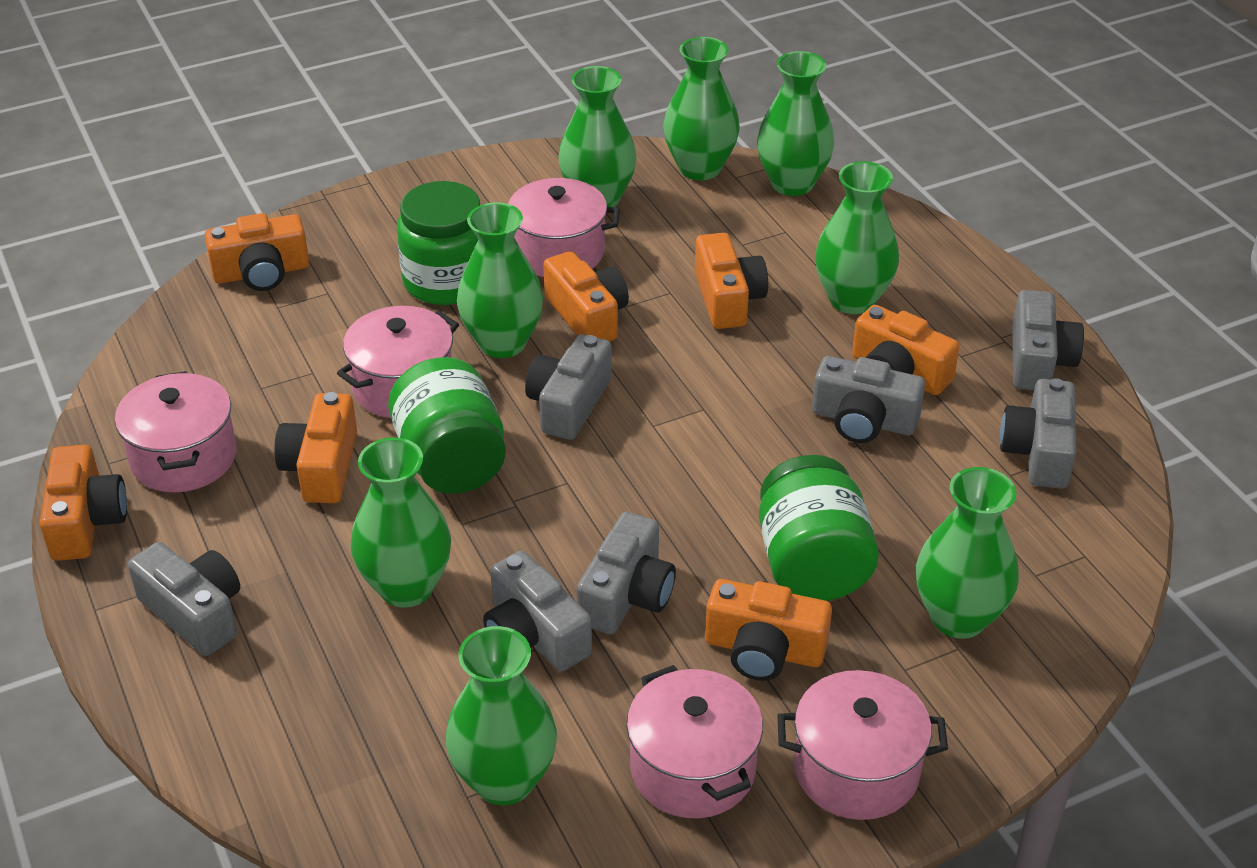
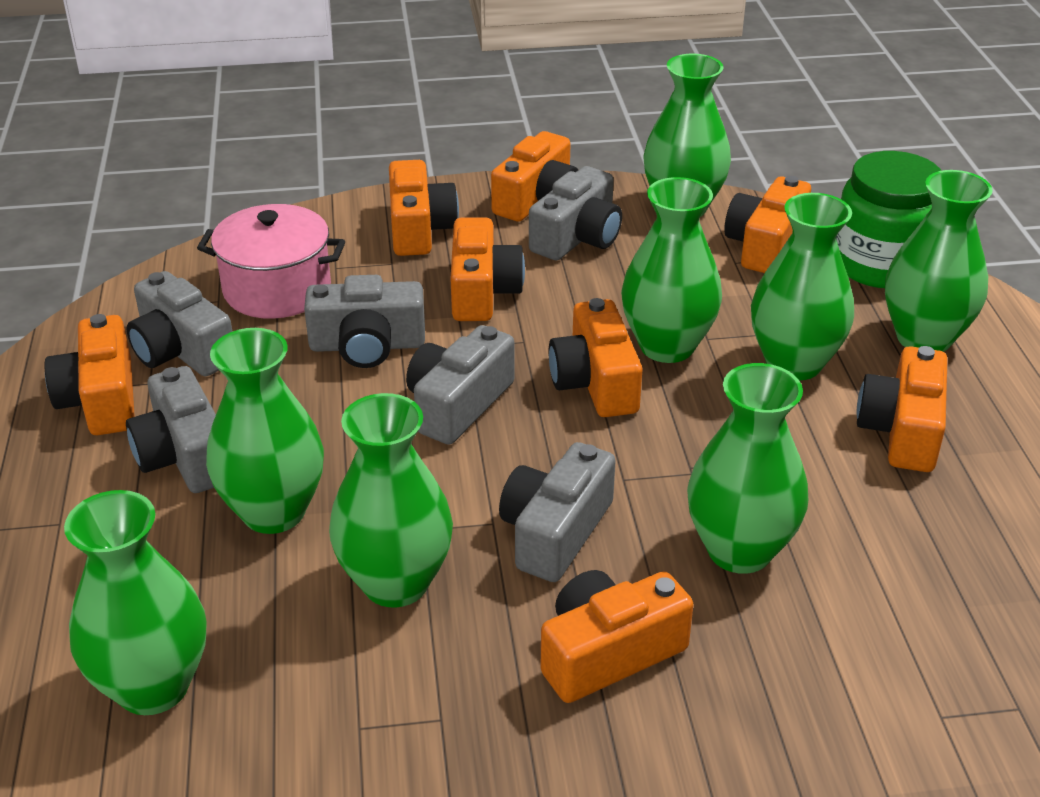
green jar: 3 -> 1
grey camera: 7 -> 6
orange camera: 7 -> 8
pink pot: 5 -> 1

